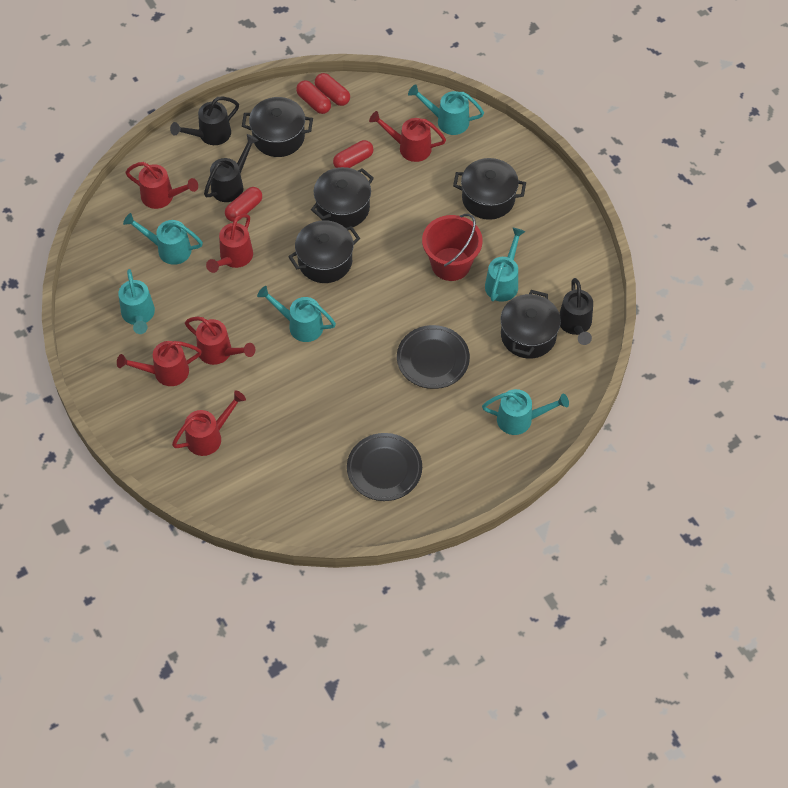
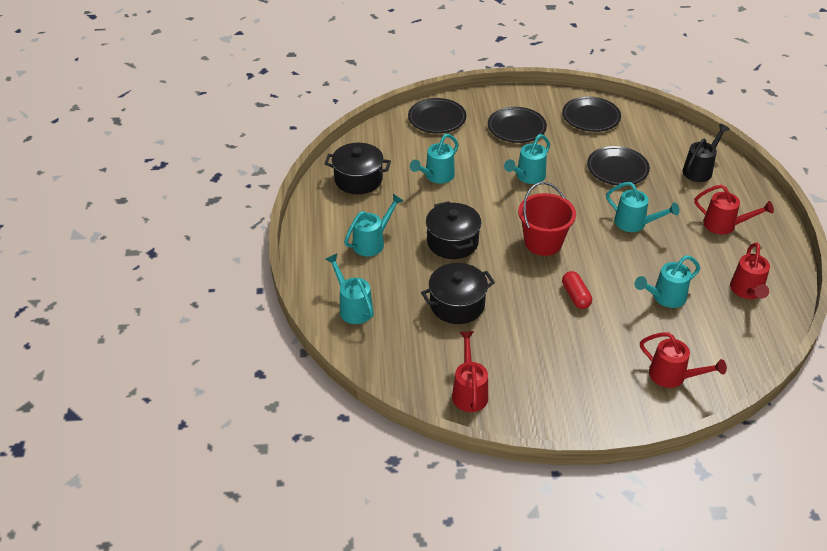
black plate: 2 -> 4
black pot: 5 -> 3
black watering can: 3 -> 1
red capsule: 4 -> 1
red watering can: 6 -> 4

